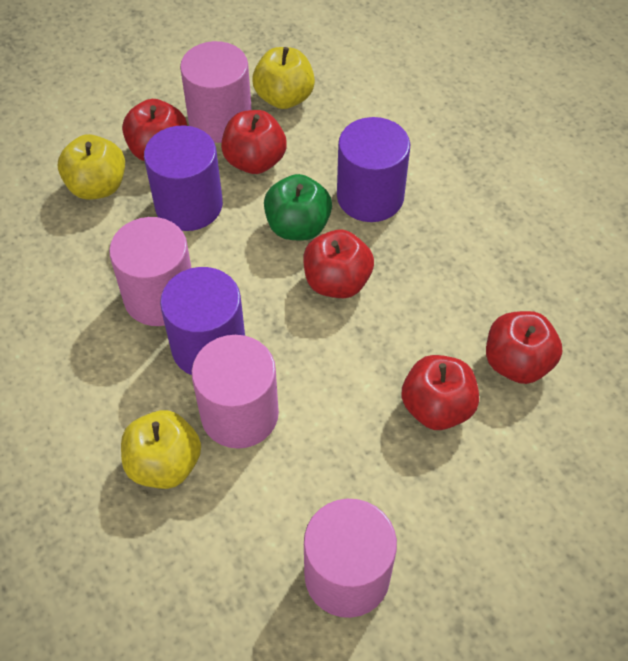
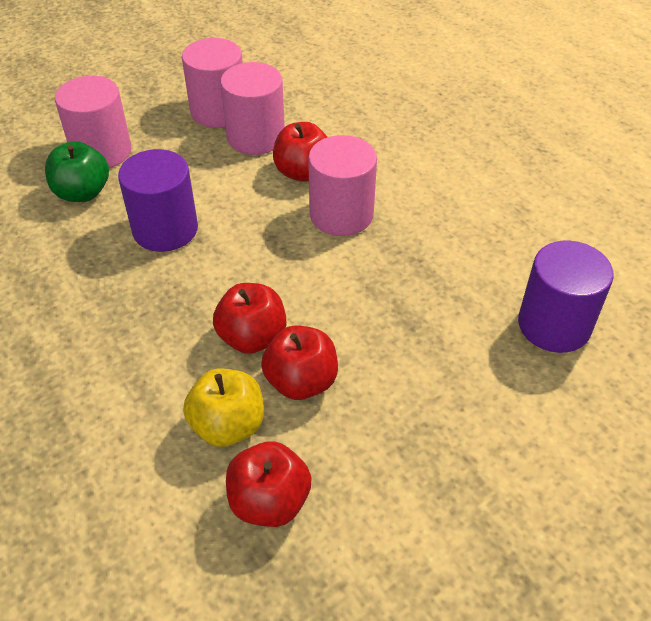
purple cylinder: 3 -> 2
red apple: 5 -> 4
yellow apple: 3 -> 1

